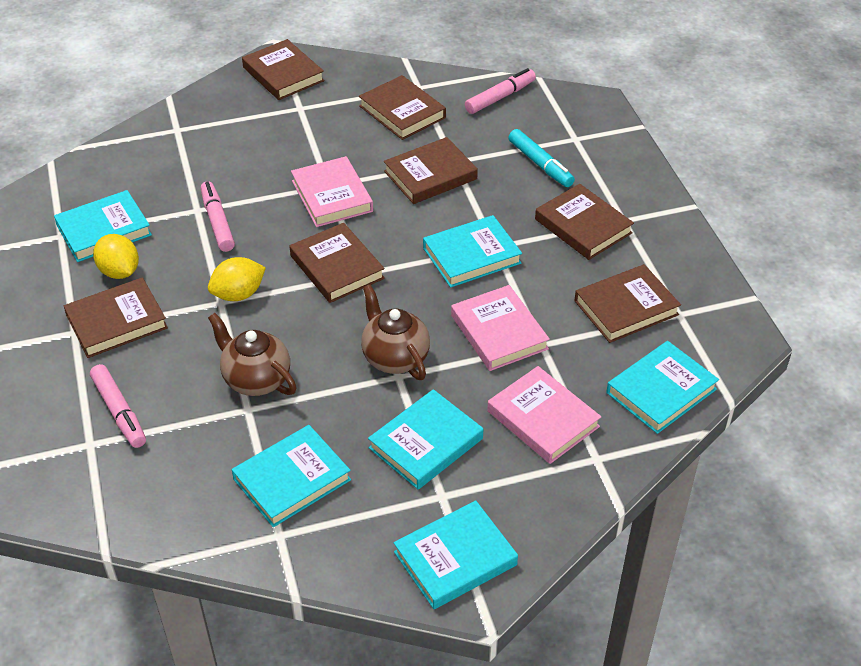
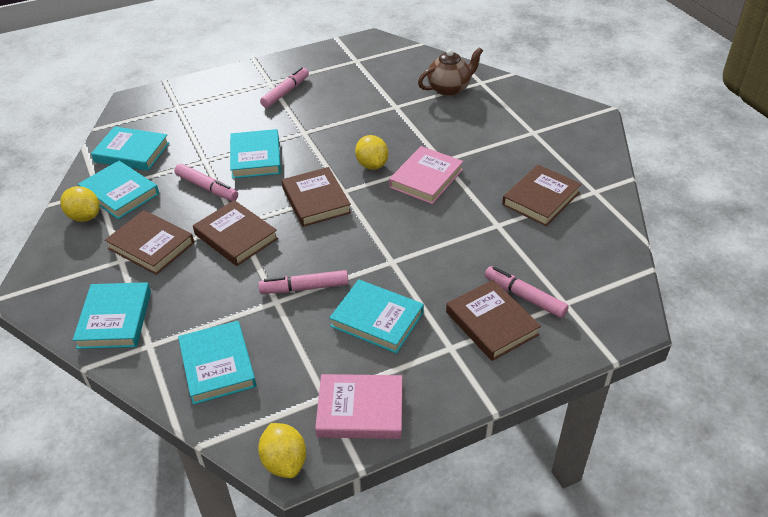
brown book: 7 -> 5
brown teapot: 2 -> 1
pink book: 3 -> 2
pink marker: 3 -> 4
turquoise marker: 1 -> 0
yellow lemon: 2 -> 3

